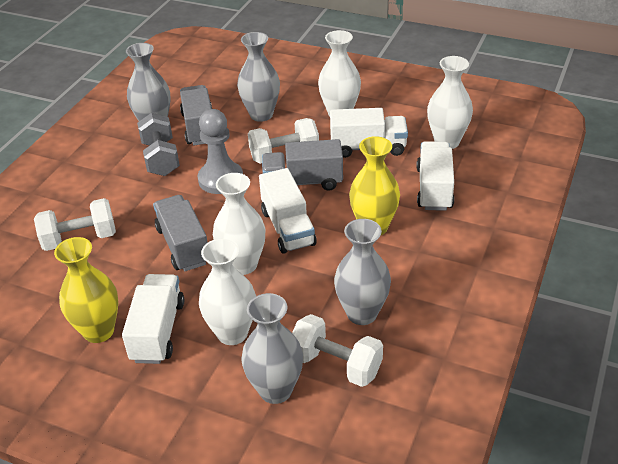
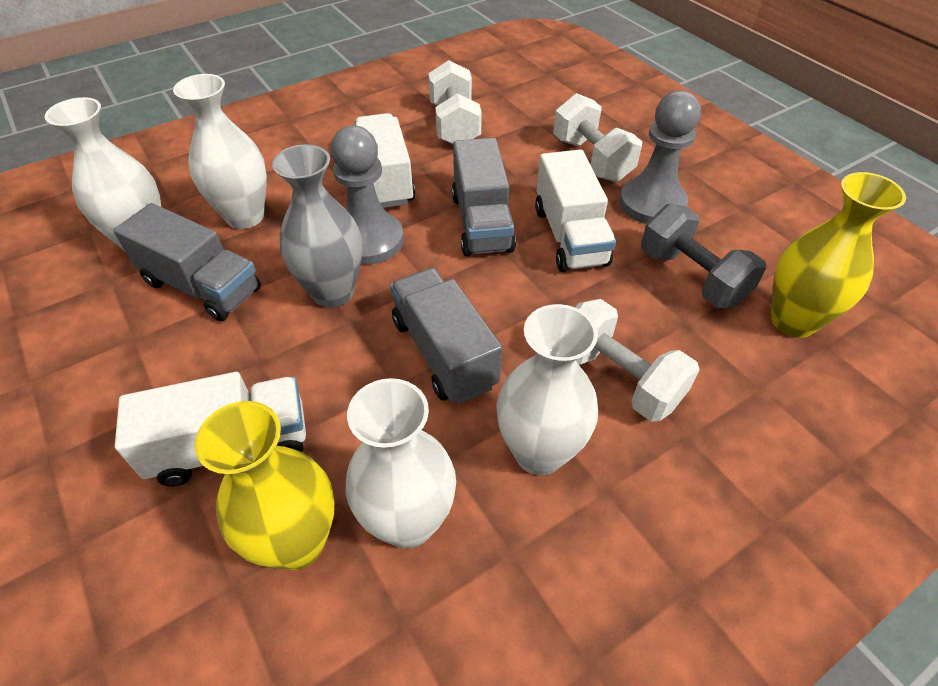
grey pawn: 1 -> 2
grey vase: 4 -> 1
white truck: 4 -> 3

